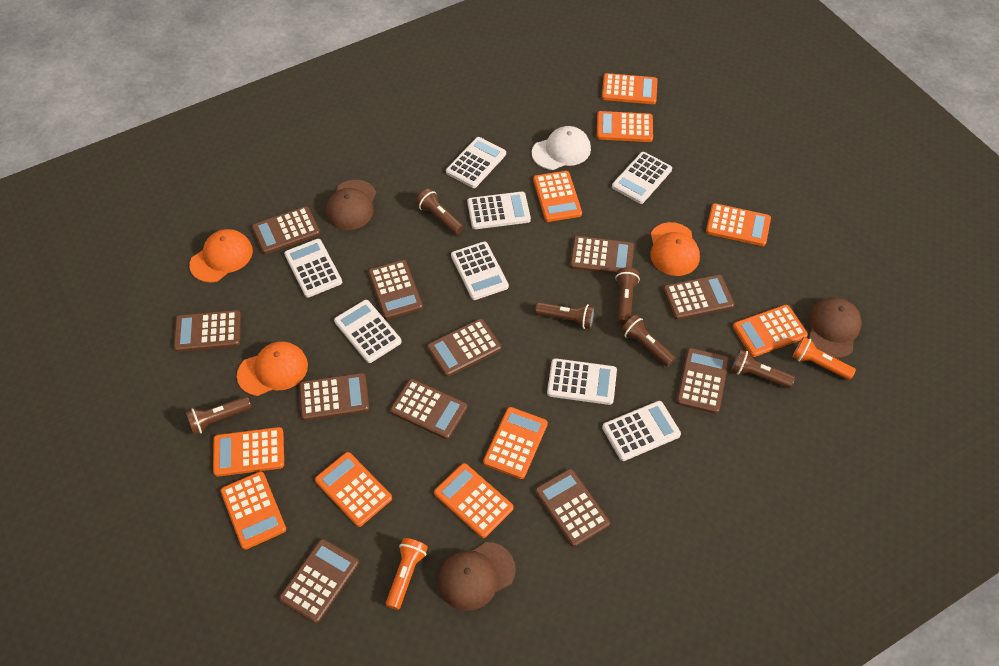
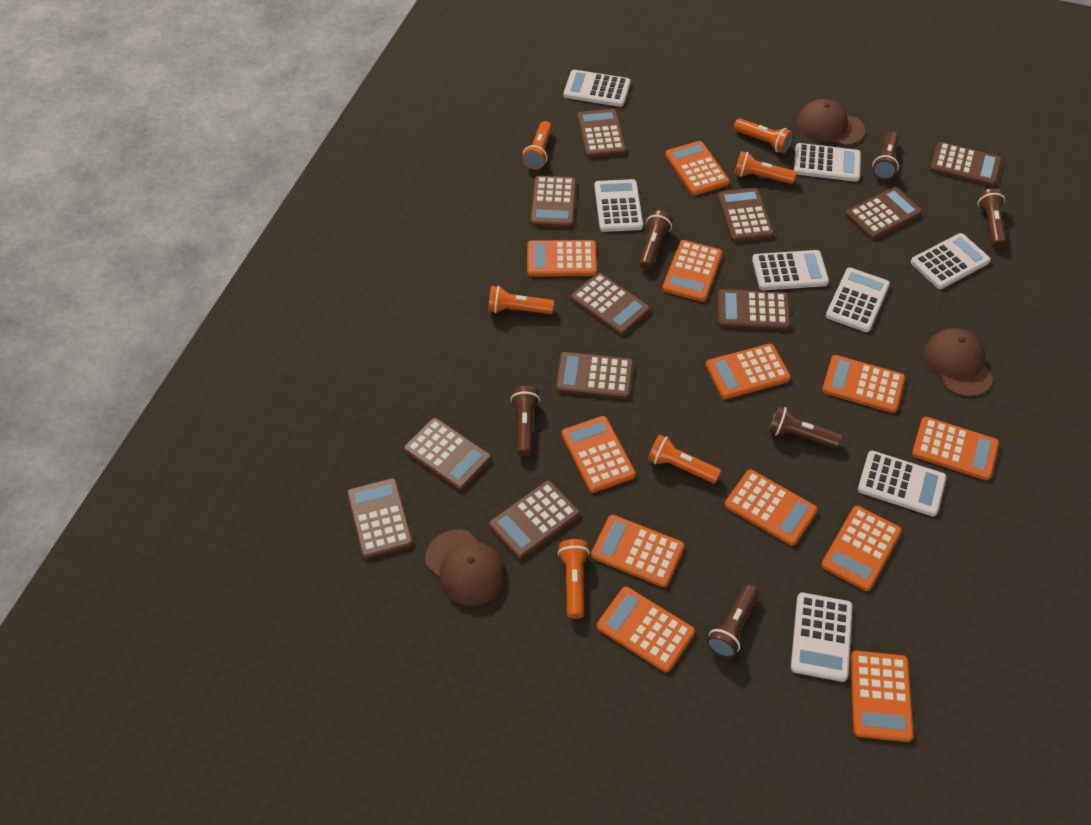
orange calculator: 10 -> 12
orange cap: 3 -> 0
orange flashlight: 2 -> 6
white cap: 1 -> 0

